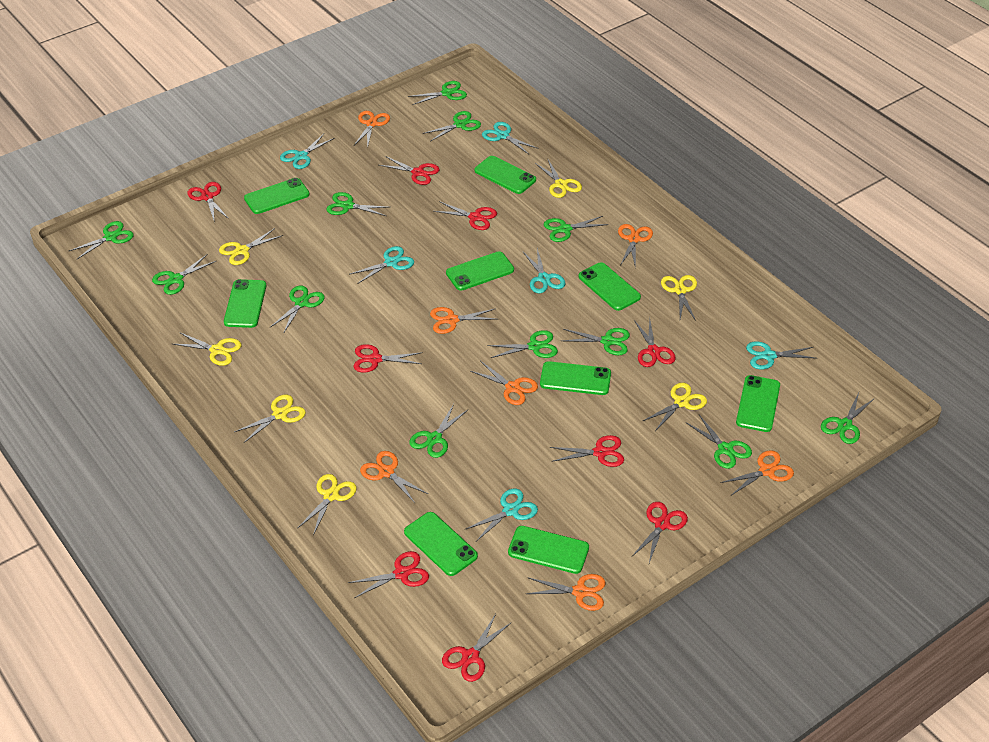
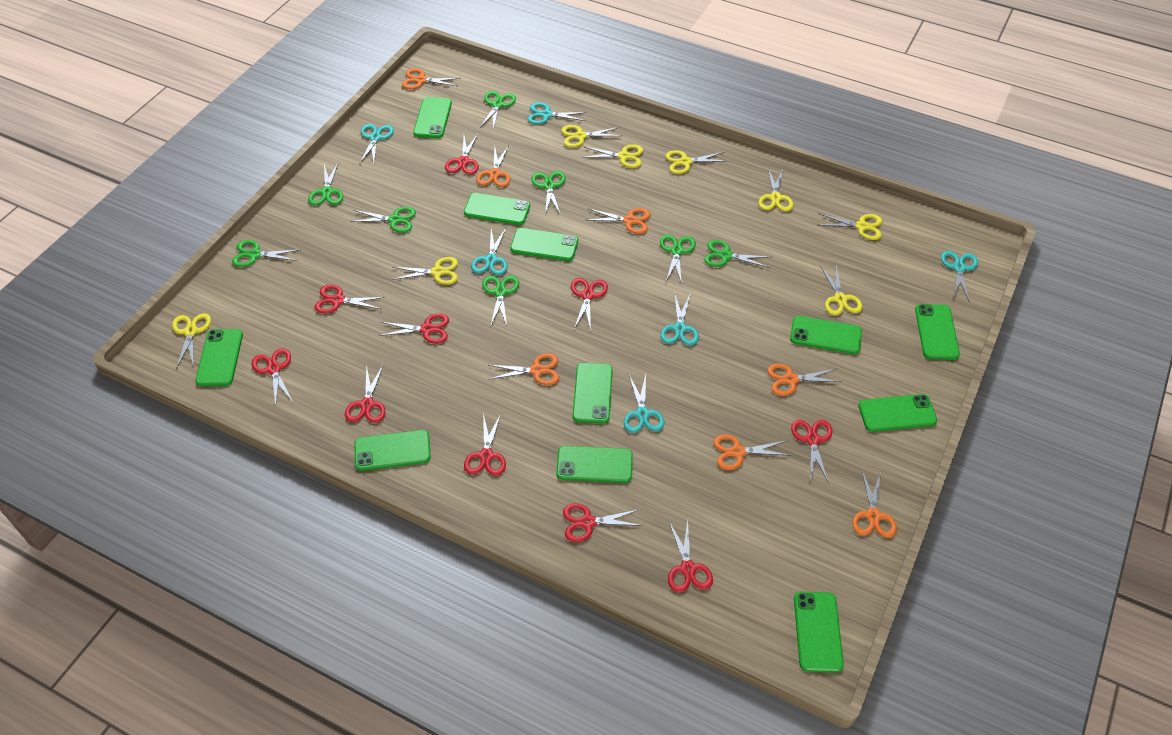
green phone: 9 -> 11
green scissors: 12 -> 8
red scissors: 9 -> 10
yellow scissors: 7 -> 8

